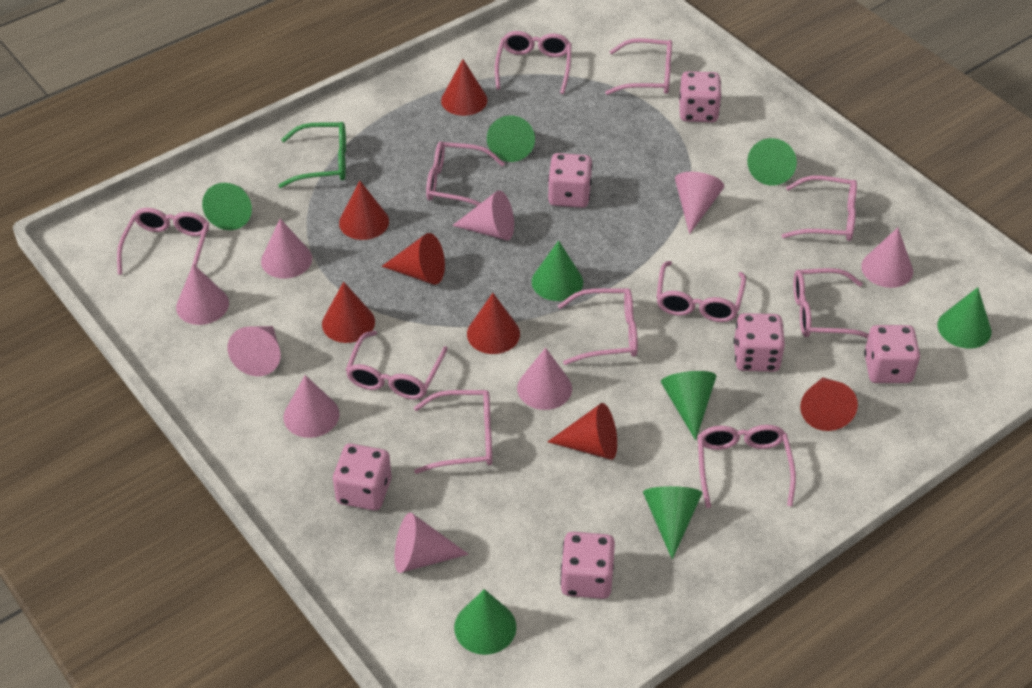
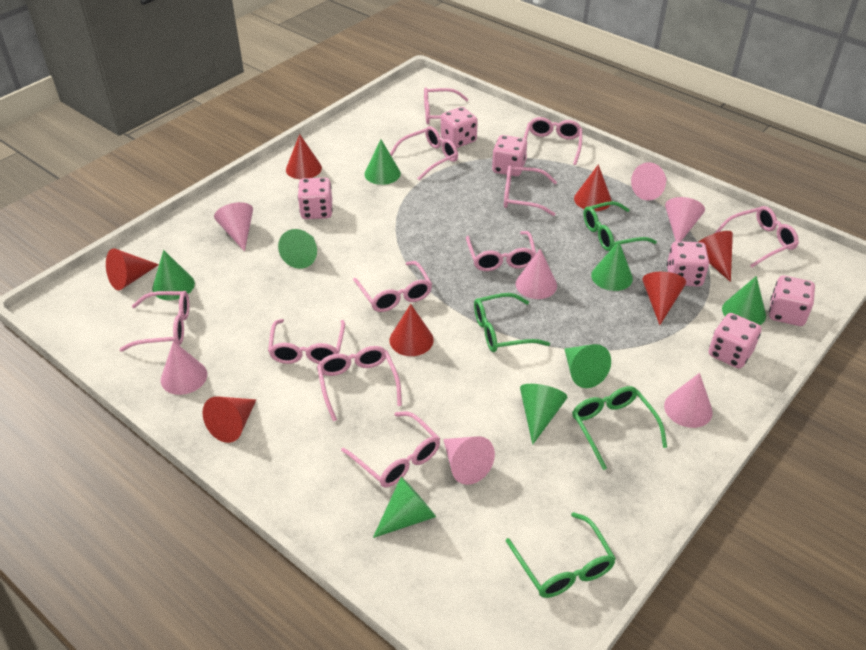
green glasses: 1 -> 4
pink cone: 9 -> 7

